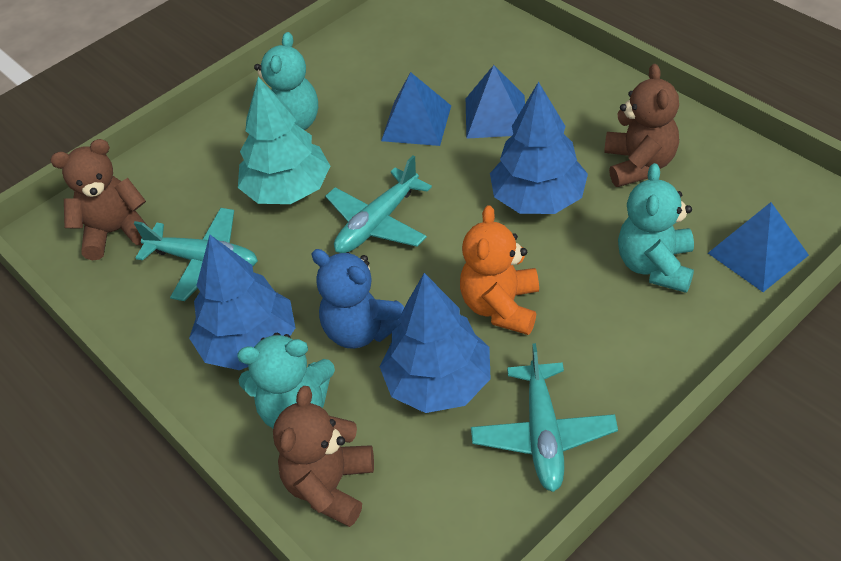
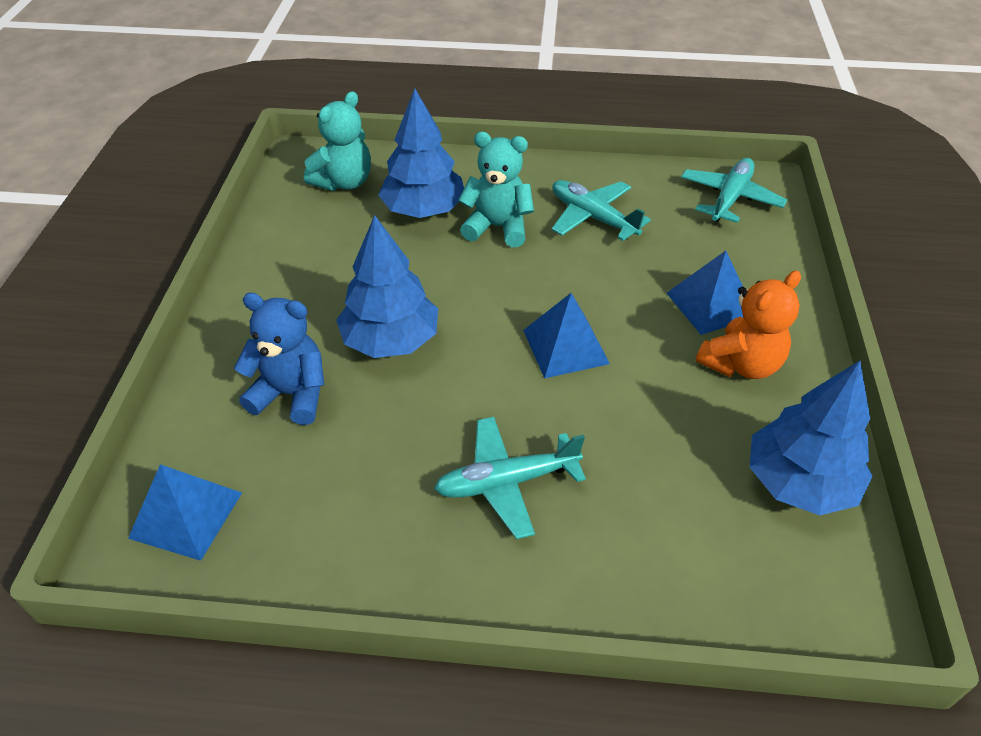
brown teddy bear: 3 -> 0
turquoise teddy bear: 3 -> 2
turquoise tree: 1 -> 0

